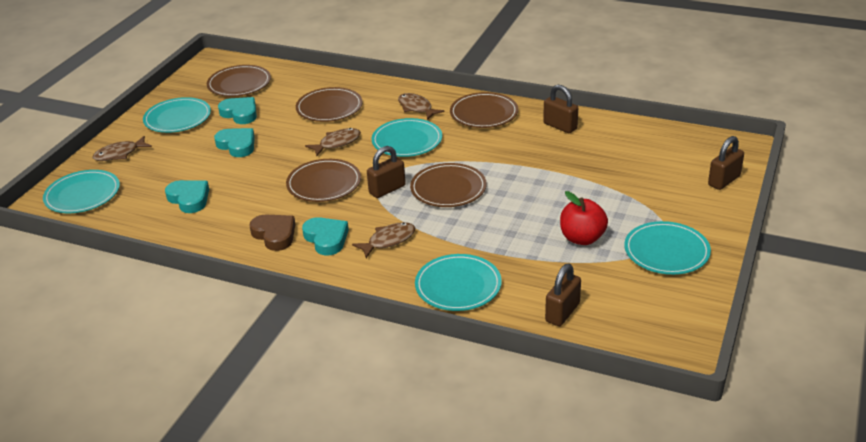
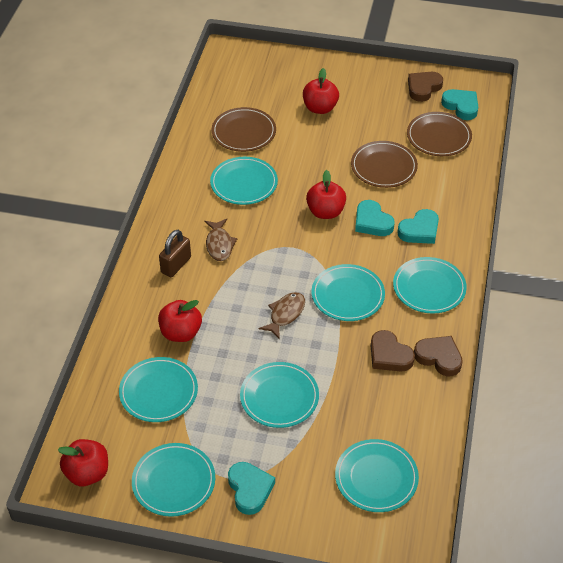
brown fish: 4 -> 2
brown heart: 1 -> 3
brown padlock: 4 -> 1
brown plate: 5 -> 3
red apple: 1 -> 4
turquoise plate: 5 -> 7

